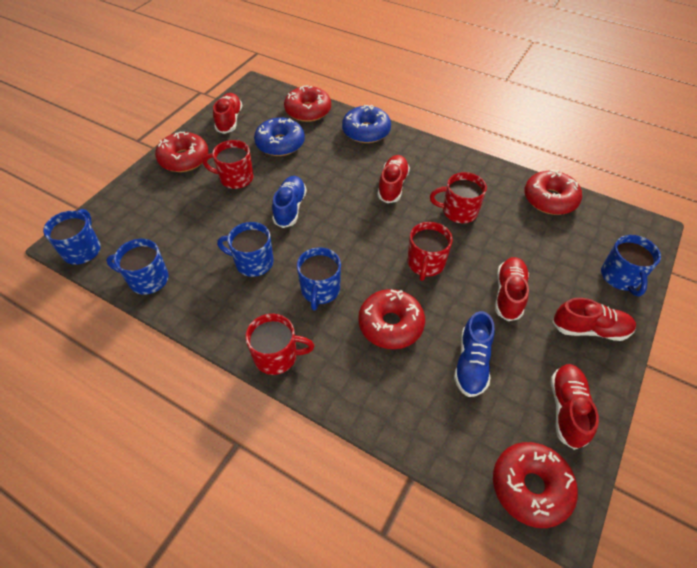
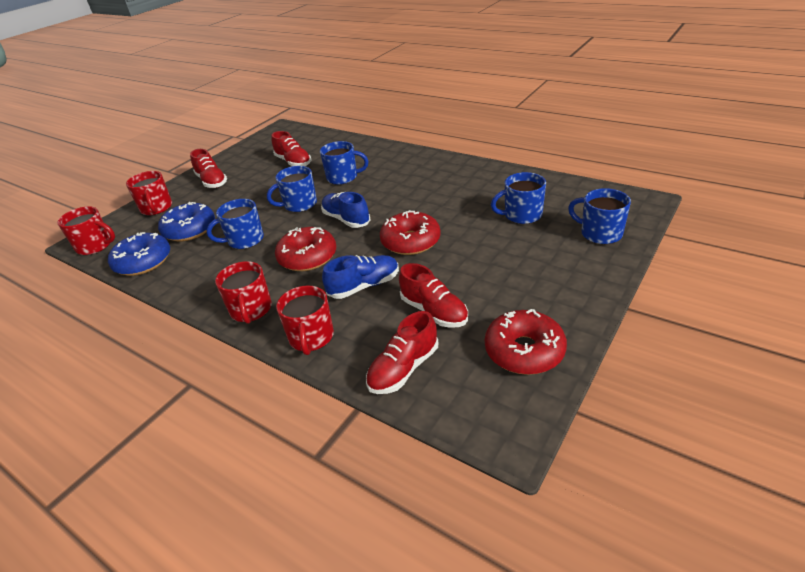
red donut: 5 -> 3
red shoe: 5 -> 4

